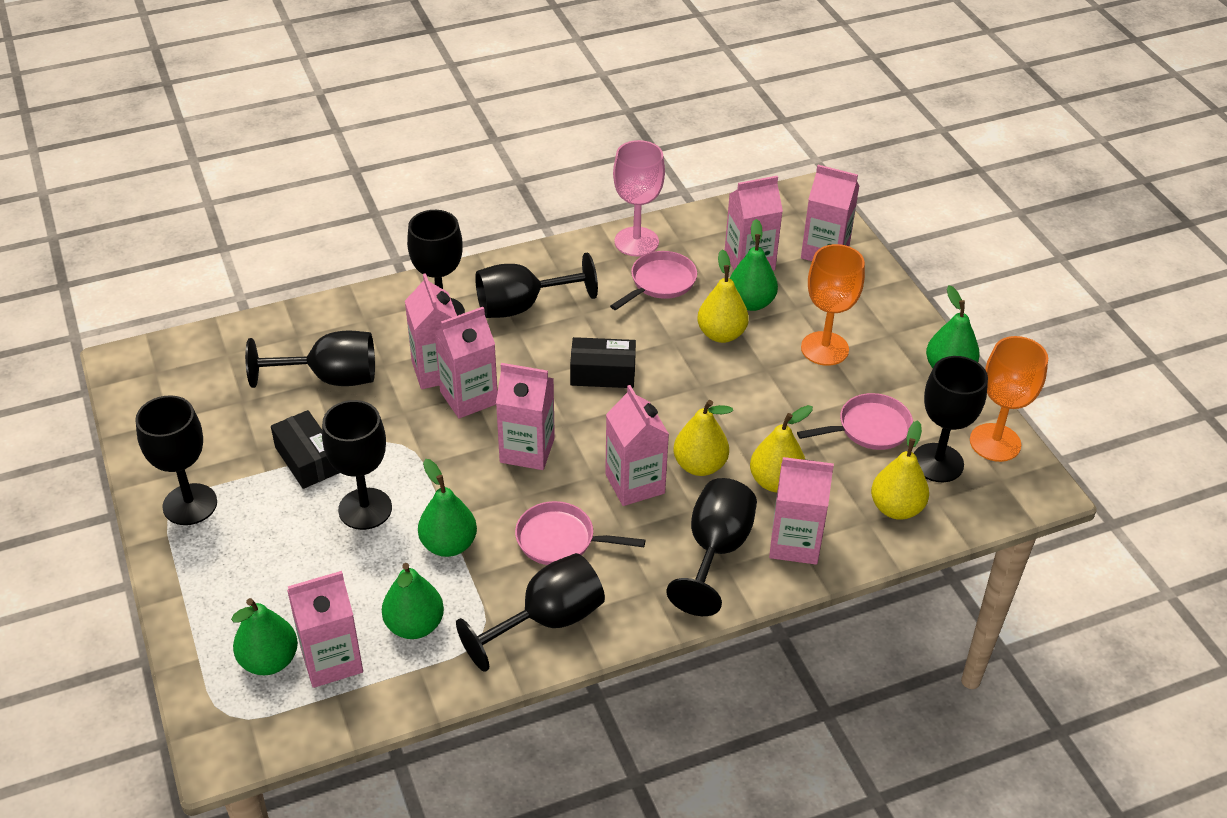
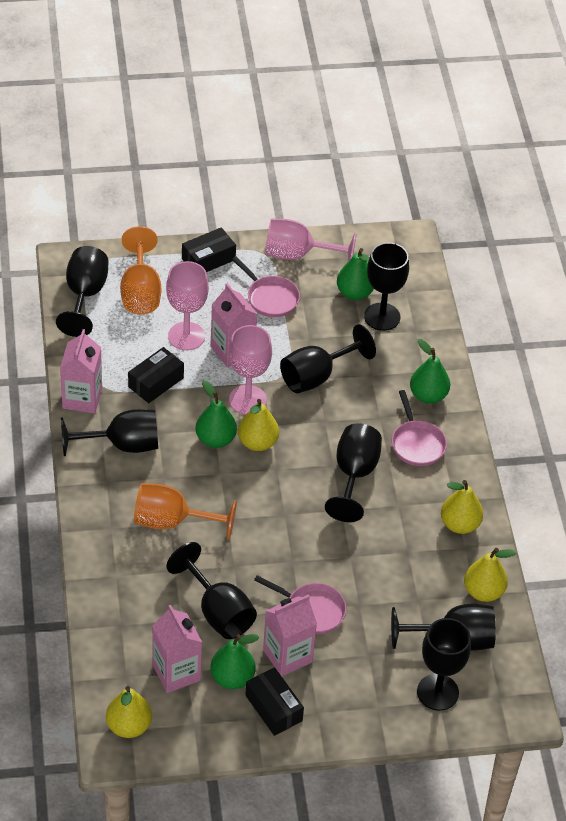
black box: 2 -> 3
green pear: 5 -> 4
pink carton: 8 -> 4
pink goblet: 1 -> 3

